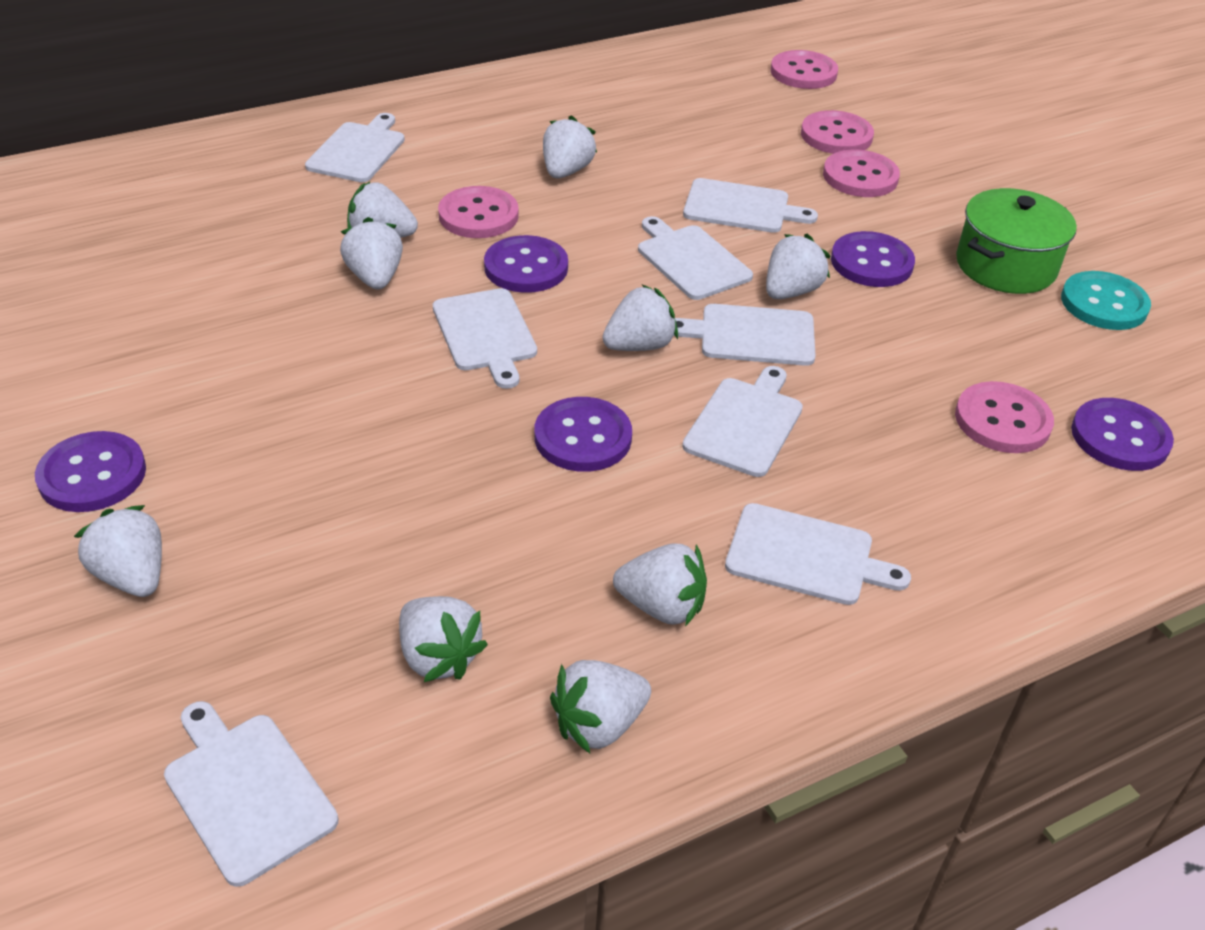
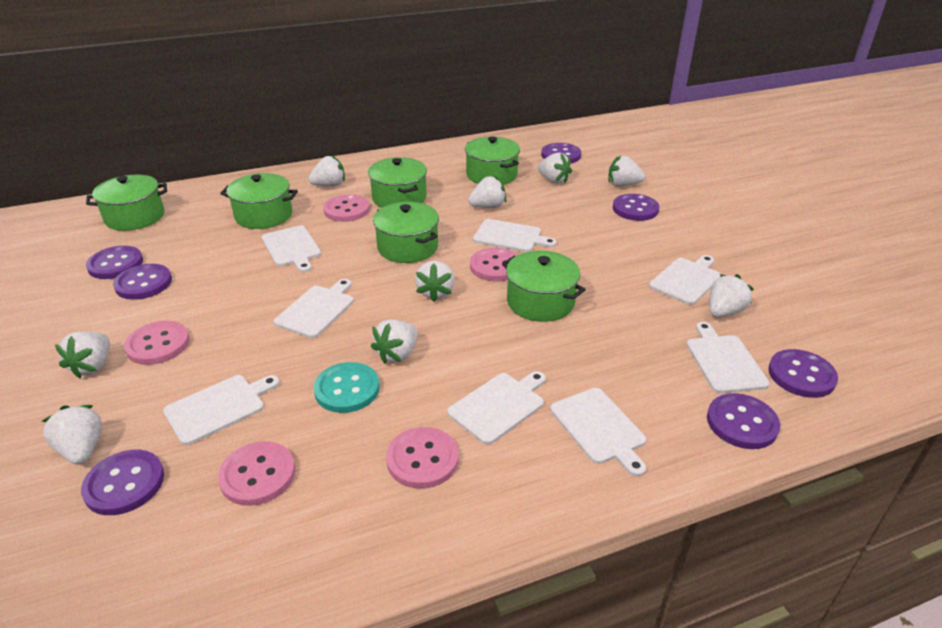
green pot: 1 -> 6
purple button: 5 -> 7

